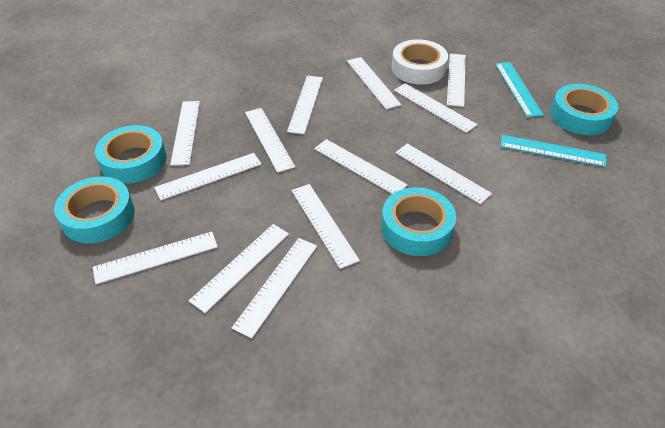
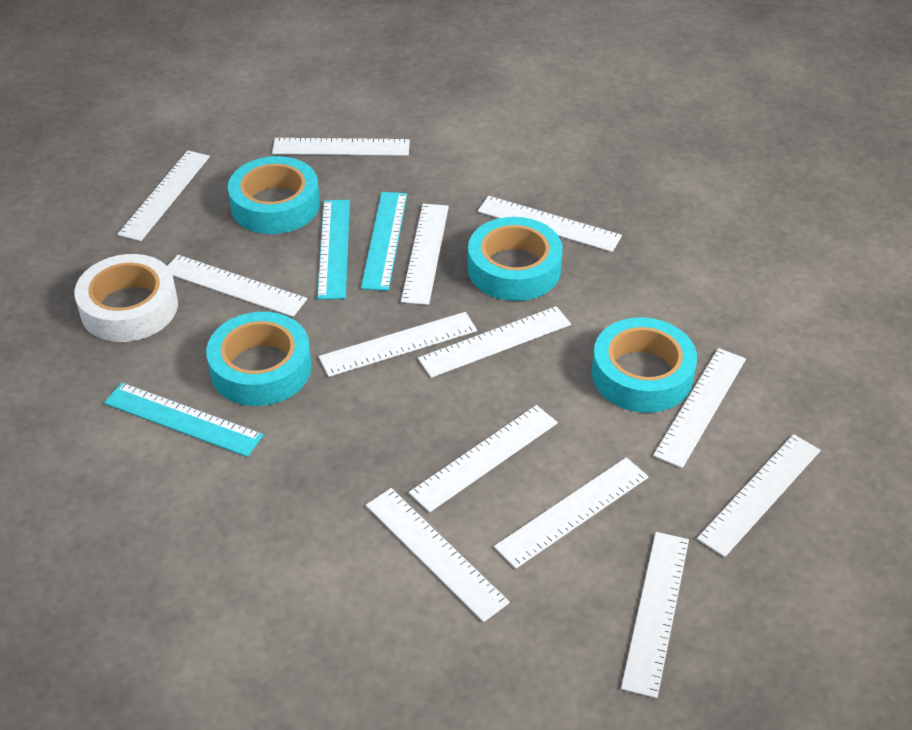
turquoise ruler: 2 -> 3

